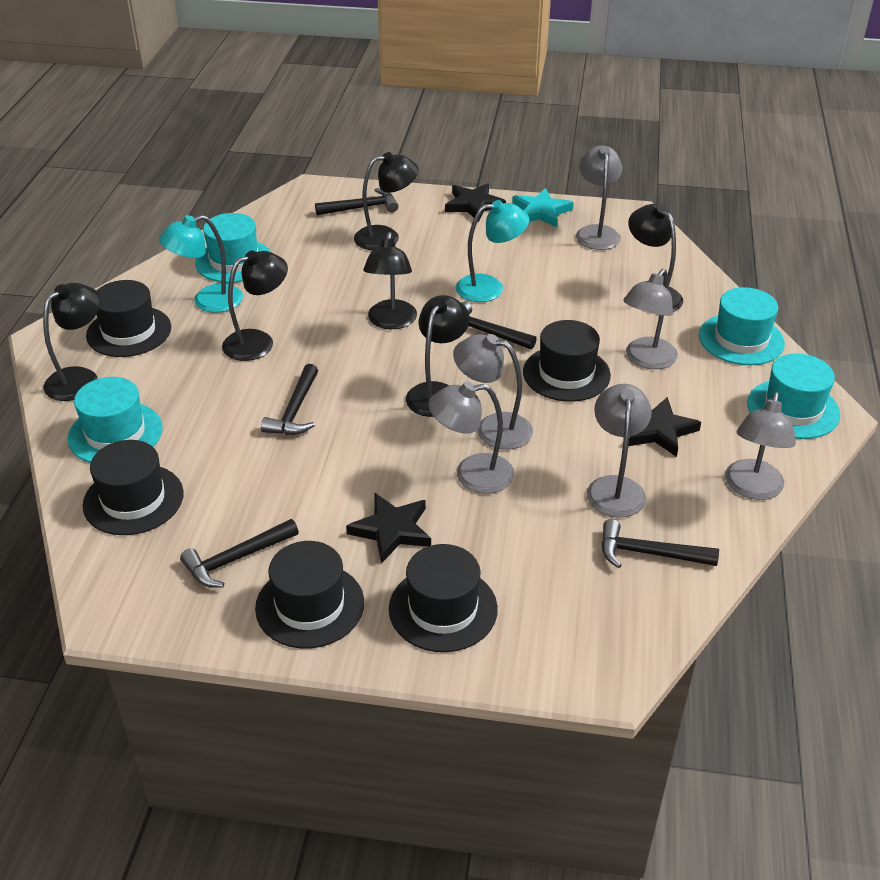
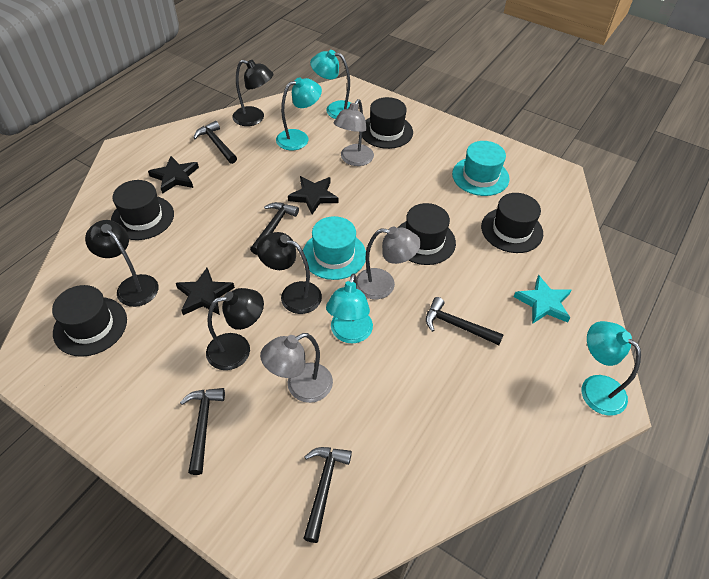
black lamp: 6 -> 4
grey lamp: 6 -> 3
turquoise hat: 4 -> 2
turquoise lamp: 2 -> 4

